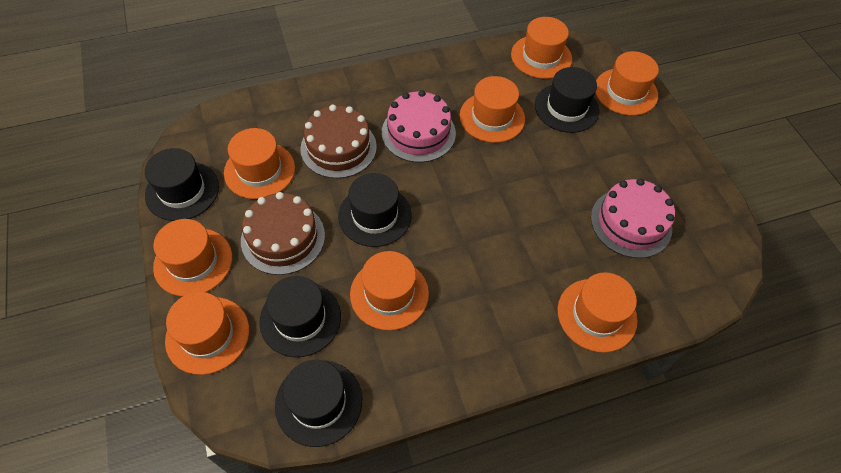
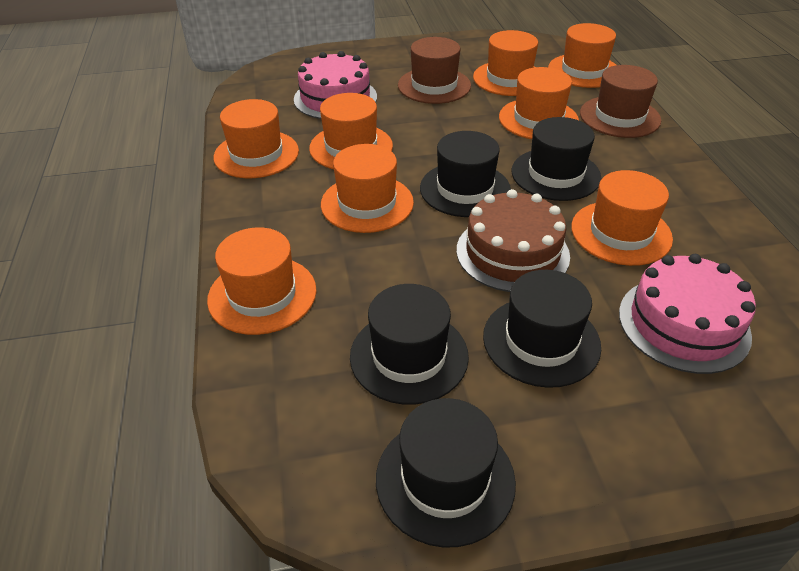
brown cake: 2 -> 1
brown hat: 0 -> 2

